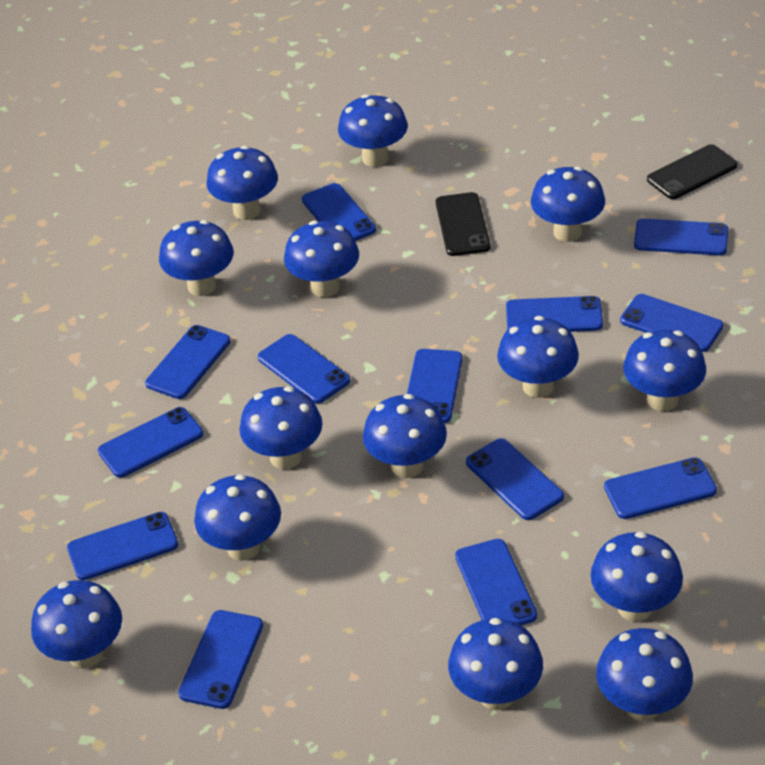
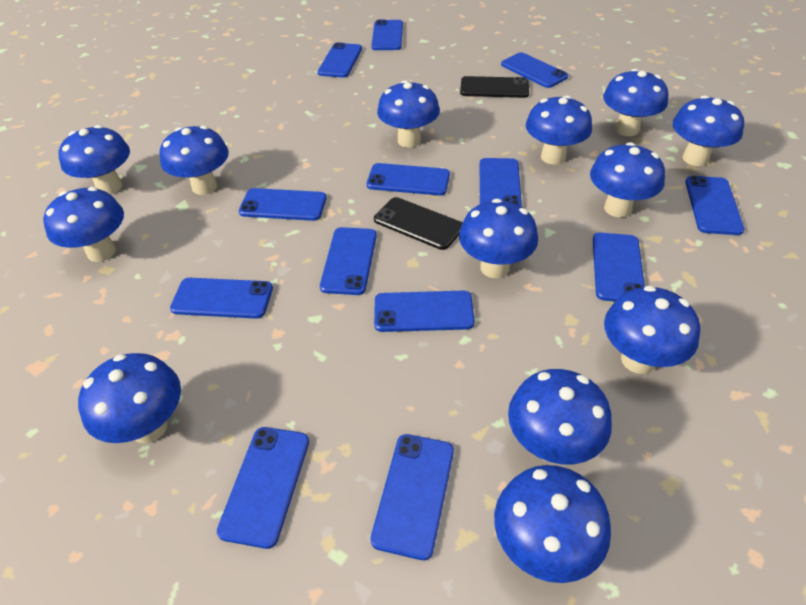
blue mushroom: 14 -> 13

